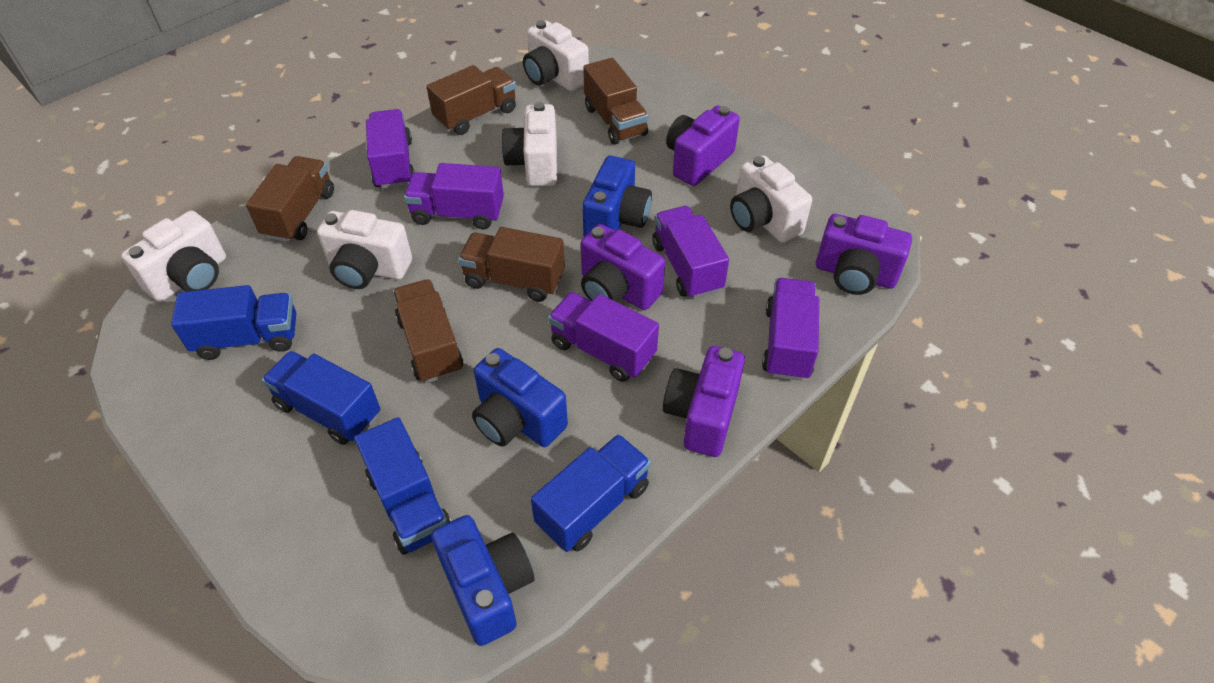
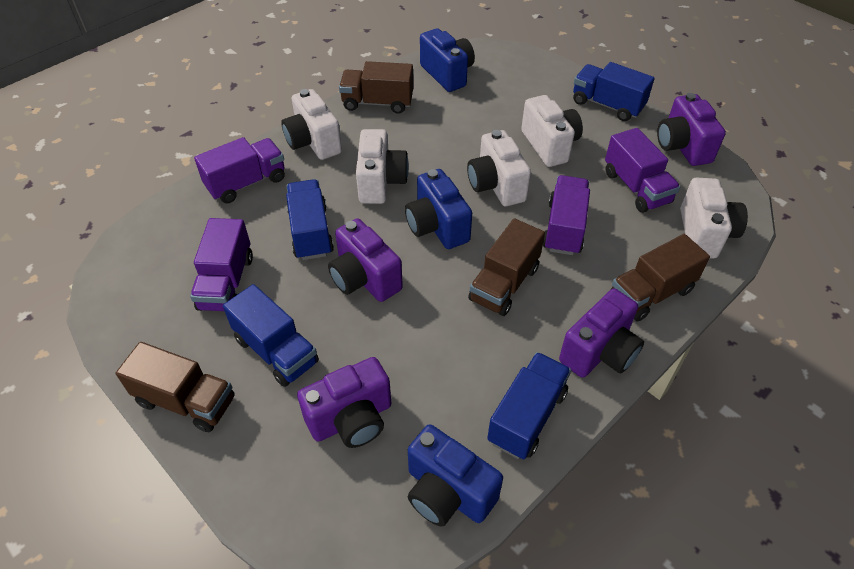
brown truck: 5 -> 4
purple truck: 5 -> 4

